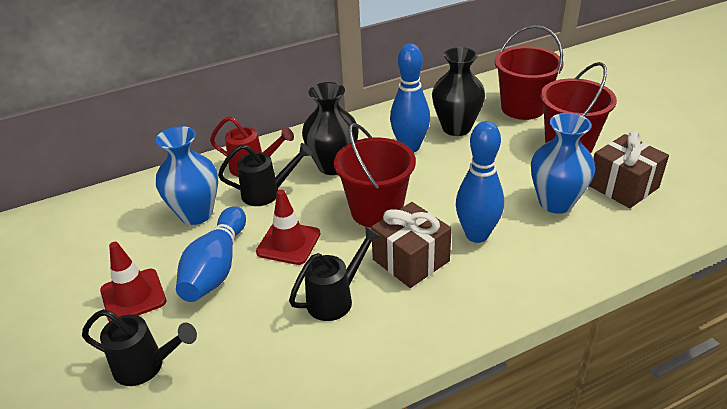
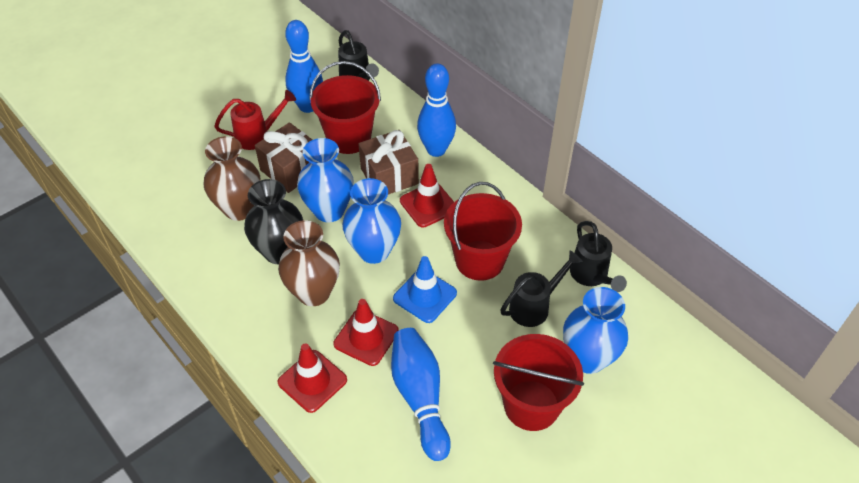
black vase: 2 -> 1
blue traffic cone: 0 -> 1
blue vase: 2 -> 3
brown vase: 0 -> 2
red traffic cone: 2 -> 3

